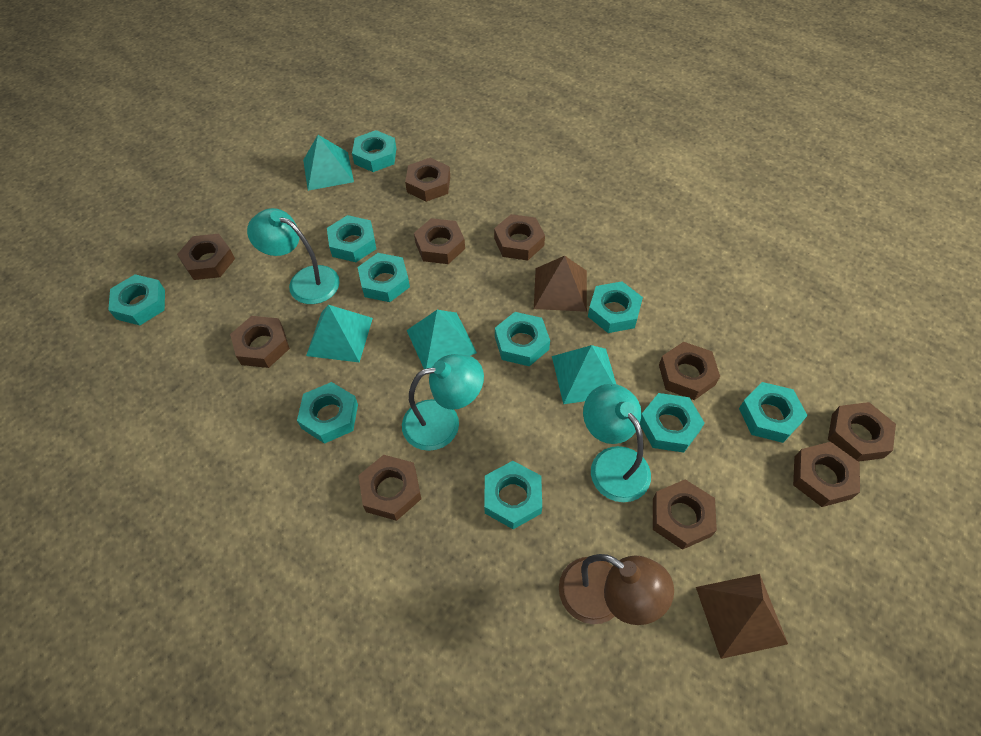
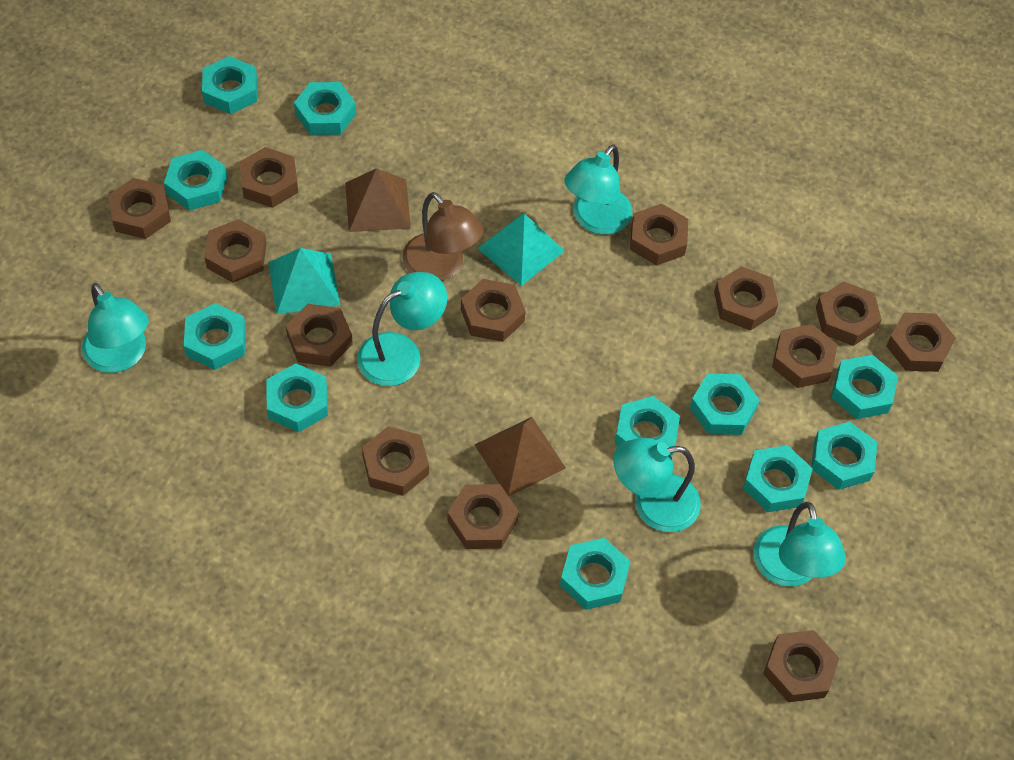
brown nut: 10 -> 13
turquoise lamp: 3 -> 5
turquoise nut: 10 -> 11
turquoise pyramid: 4 -> 2

